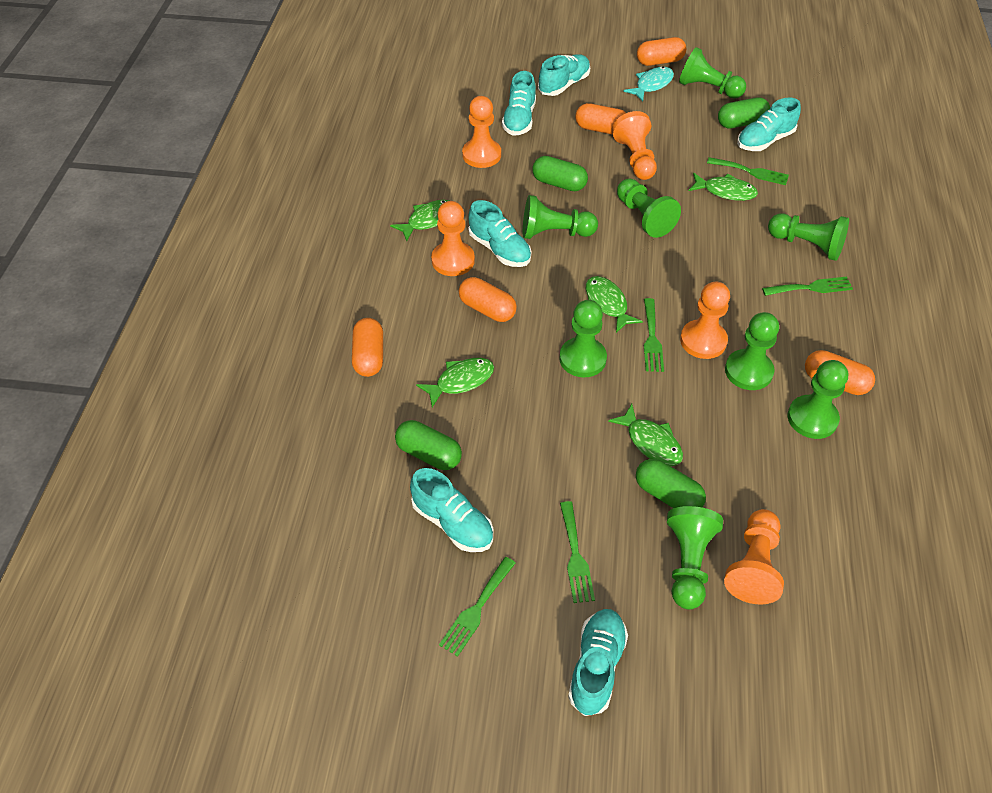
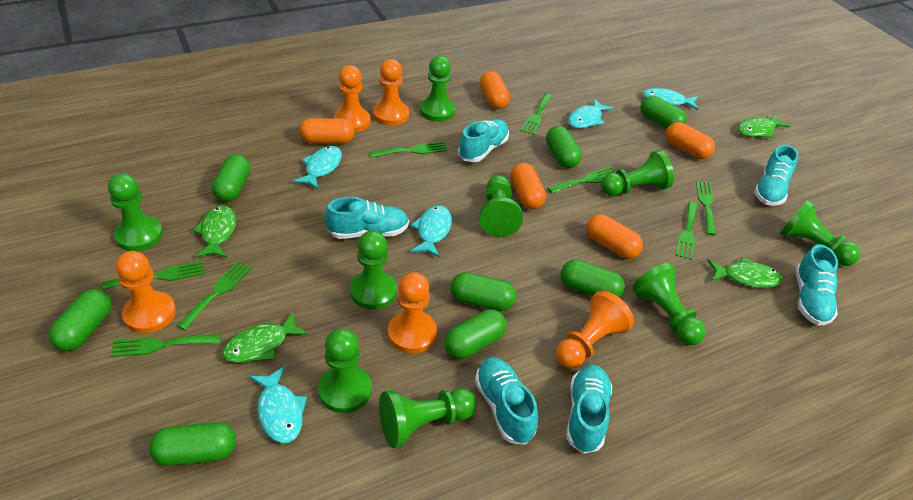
green capsule: 4 -> 8
green fish: 5 -> 4
green fork: 5 -> 8
green pawn: 8 -> 9
turquoise fish: 1 -> 5

